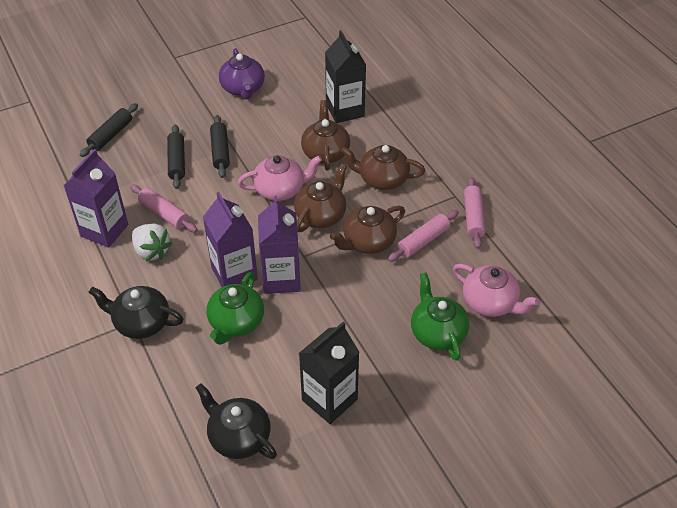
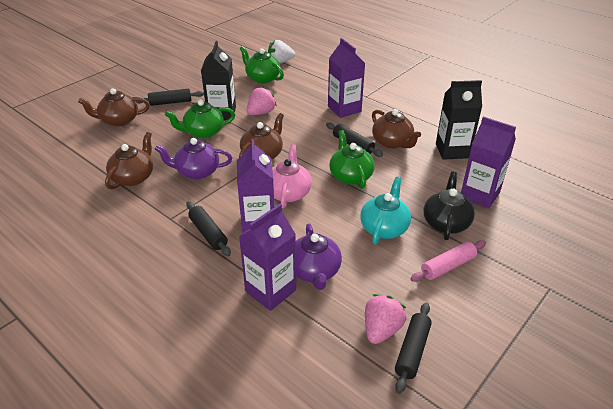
black rolling pin: 3 -> 4
black teapot: 2 -> 1
green teapot: 2 -> 3
pink rolling pin: 3 -> 1
pink strawberry: 0 -> 2
pink teapot: 2 -> 1
purple carton: 3 -> 4
purple teapot: 1 -> 2
turquoise teapot: 0 -> 1

